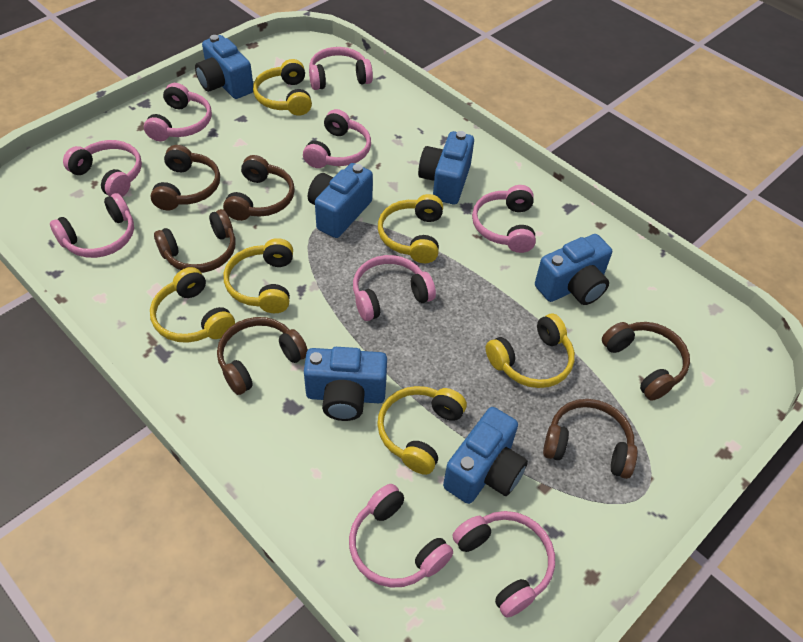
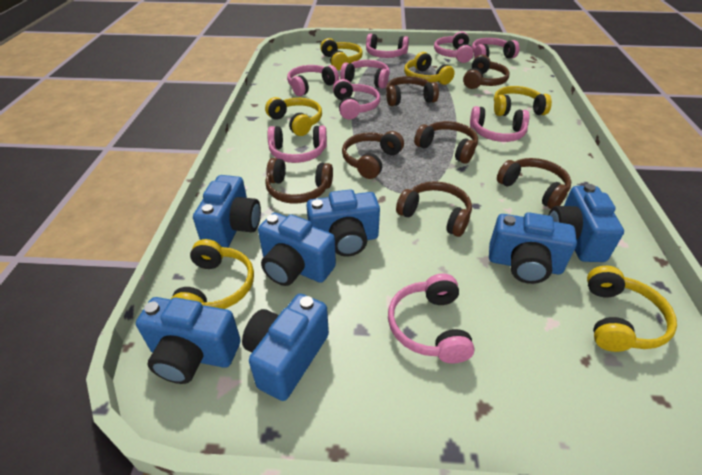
blue camera: 6 -> 7
brown headphones: 6 -> 7

